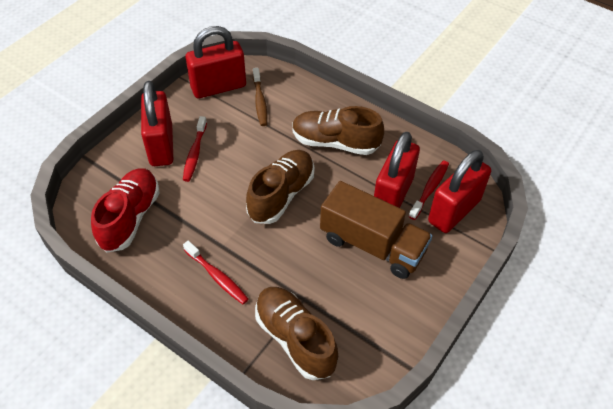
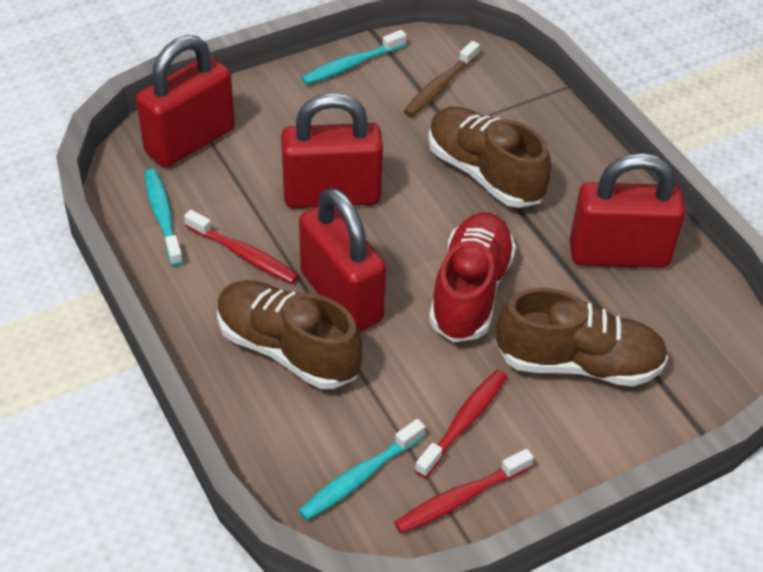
brown truck: 1 -> 0
turquoise toothbrush: 0 -> 3

